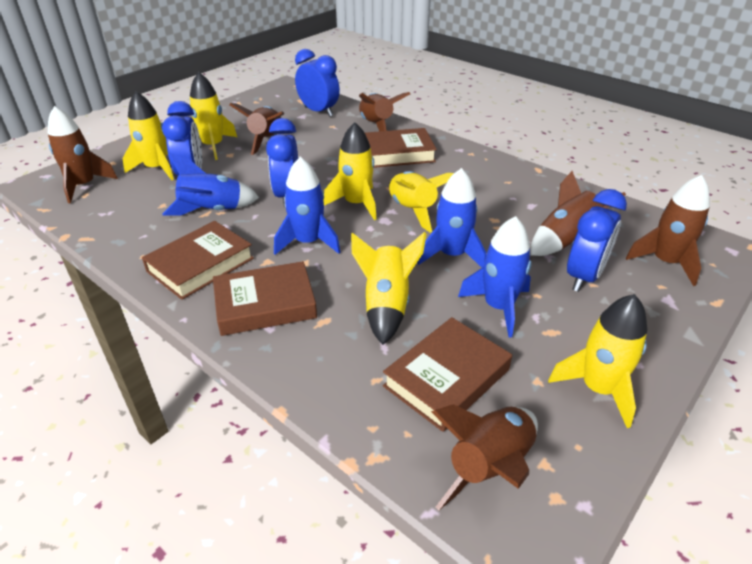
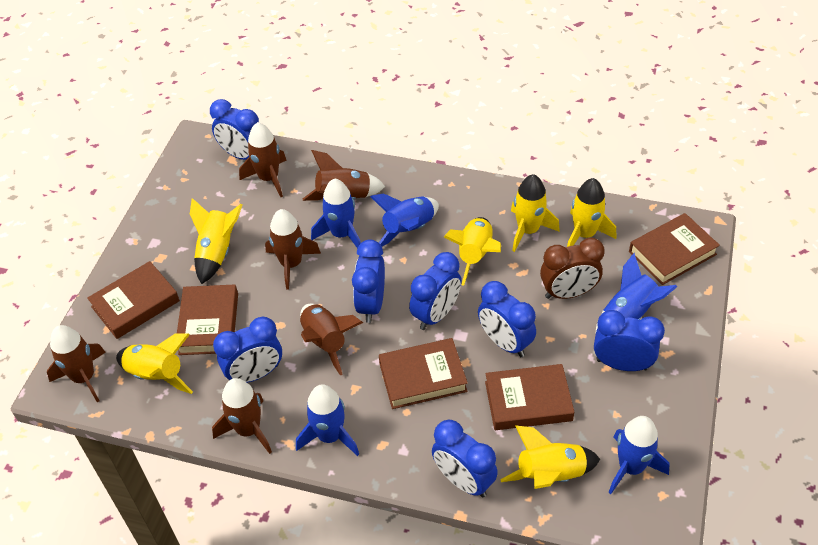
blue clock: 4 -> 7
blue rocket: 4 -> 5
brown book: 4 -> 5
brown clock: 0 -> 1

